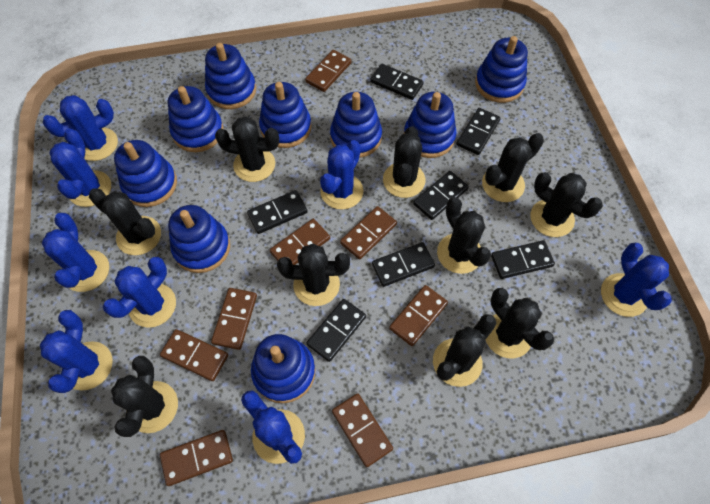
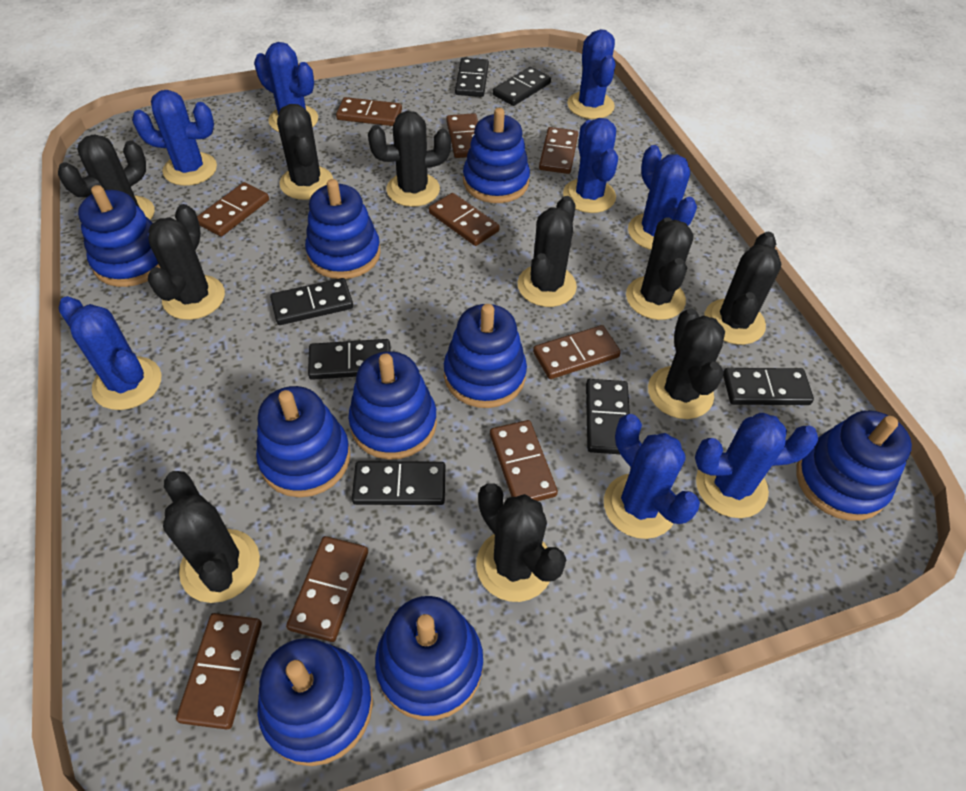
brown domino: 8 -> 9

